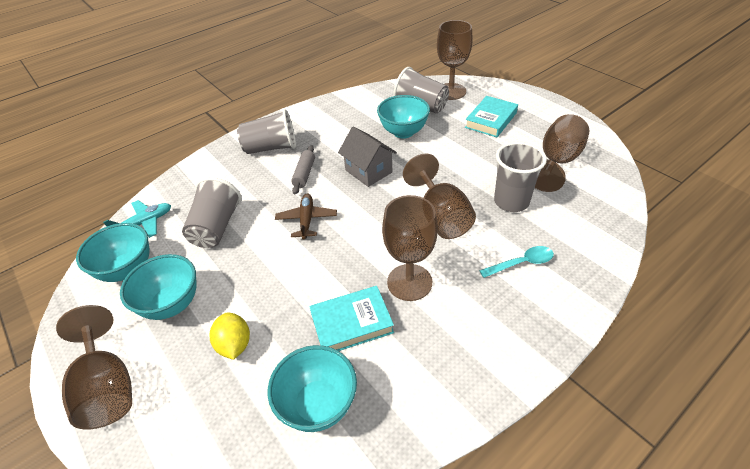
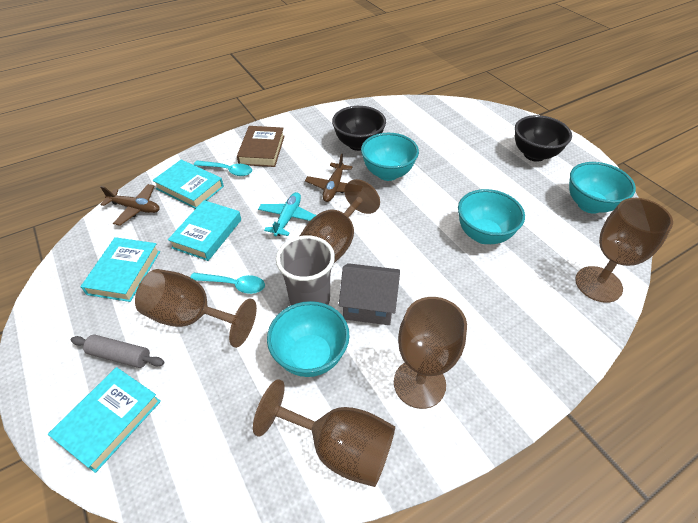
black bowl: 0 -> 2
brown book: 0 -> 1
brown plane: 1 -> 2
grey cup: 4 -> 1
turquoise book: 2 -> 4
turquoise spoon: 1 -> 2
yellow lemon: 1 -> 0

